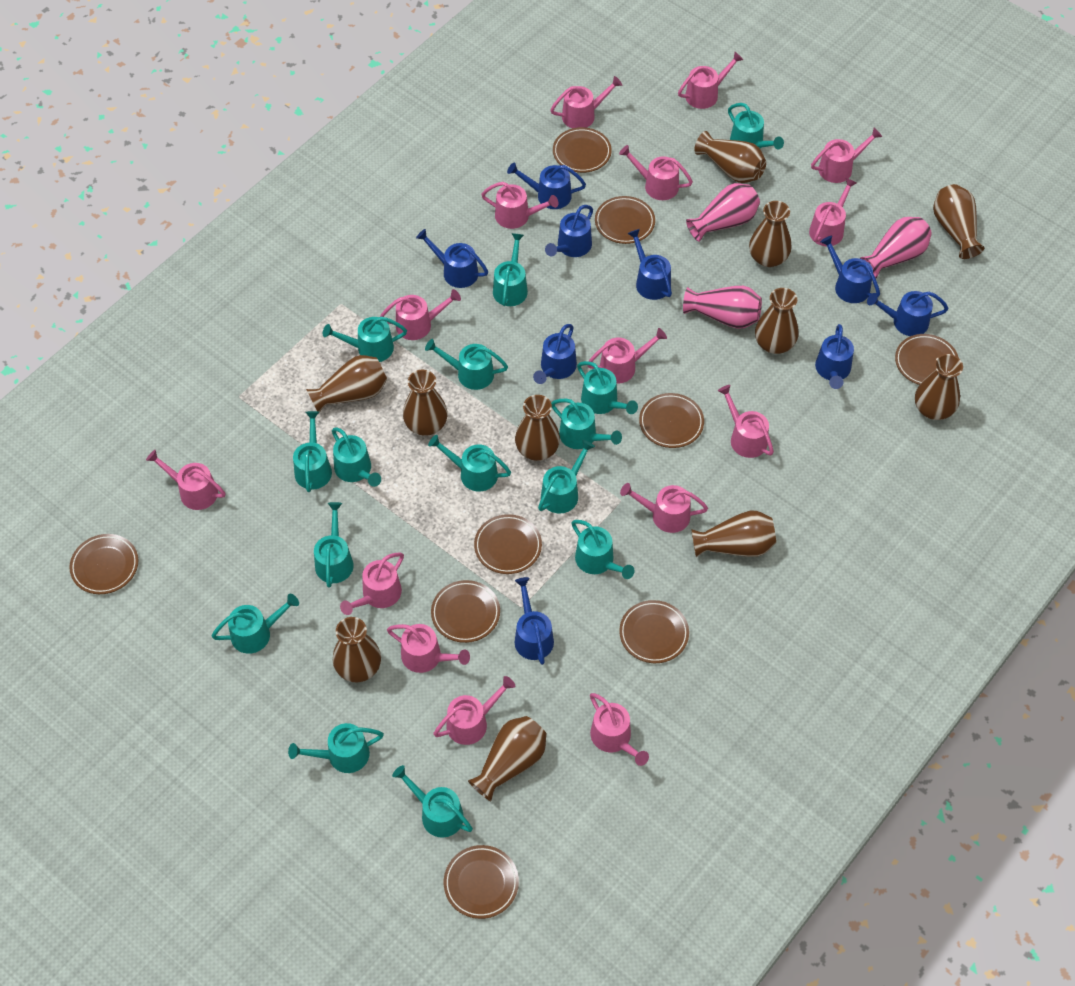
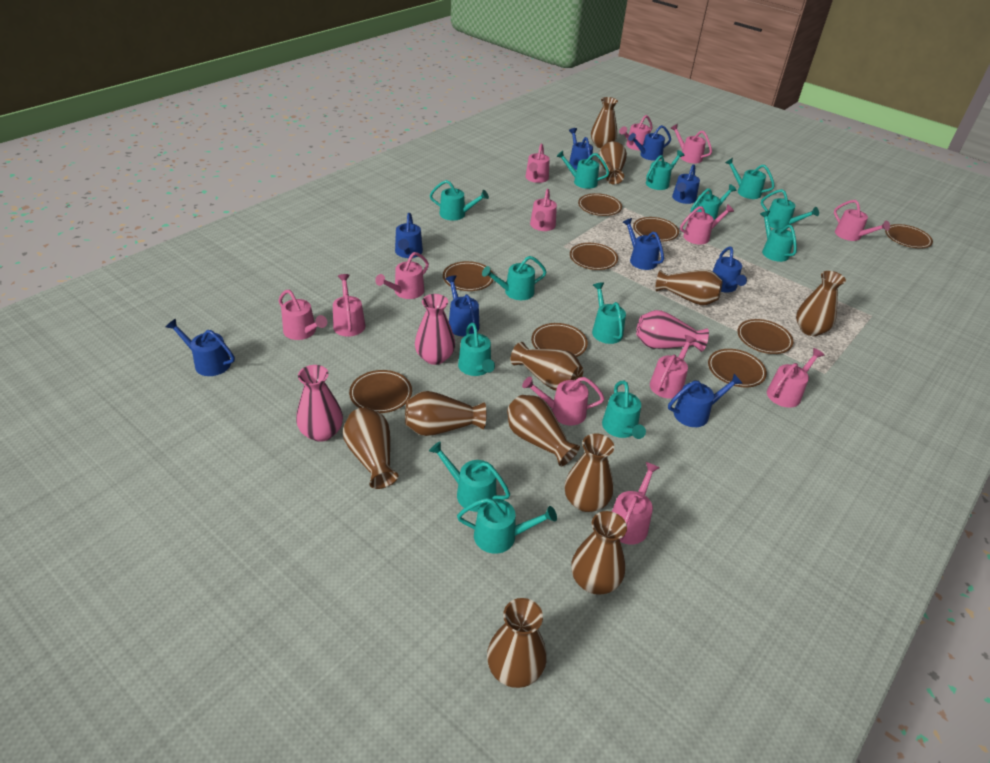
pink watering can: 15 -> 13
turquoise watering can: 15 -> 13

